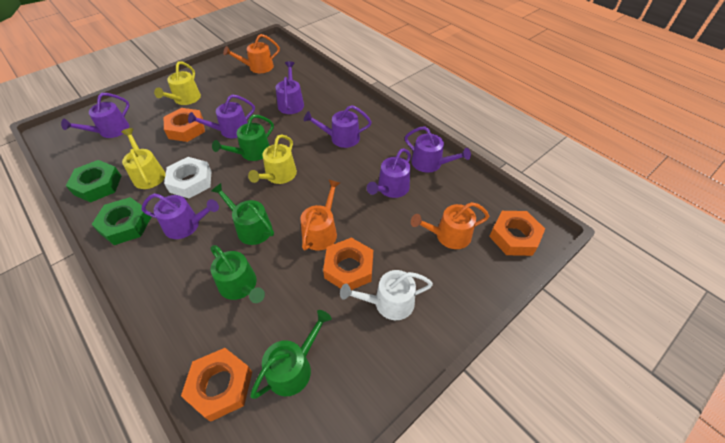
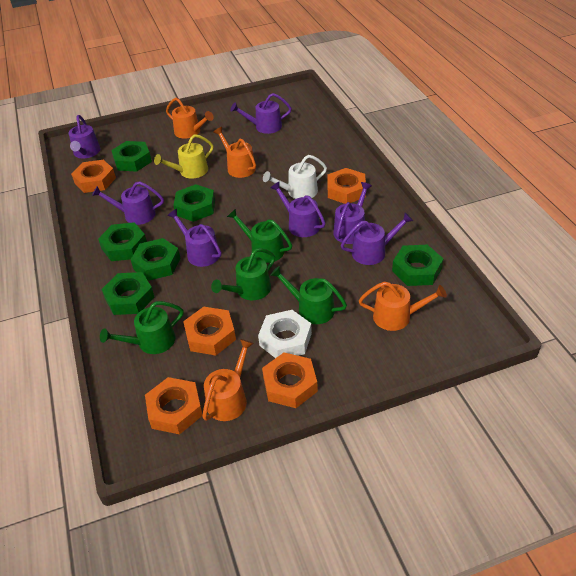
green nut: 2 -> 6
orange nut: 4 -> 5
orange watering can: 3 -> 4
yellow watering can: 3 -> 1

